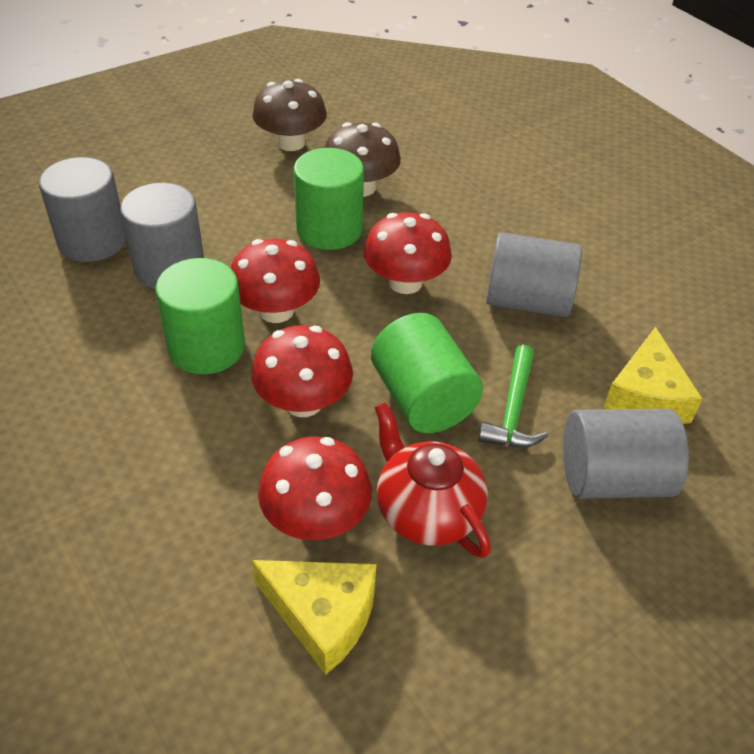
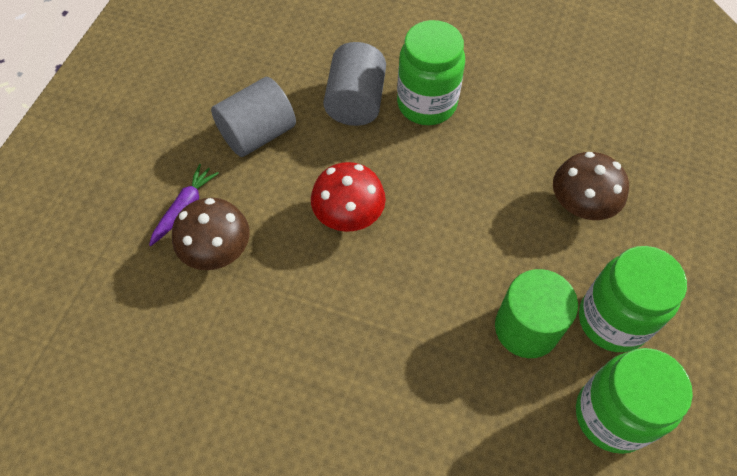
green cylinder: 3 -> 1
green hammer: 1 -> 0
green jar: 0 -> 3
grey cylinder: 4 -> 2
purple carrot: 0 -> 1
red mushroom: 4 -> 1
red teapot: 1 -> 0
yellow cheese: 2 -> 0

